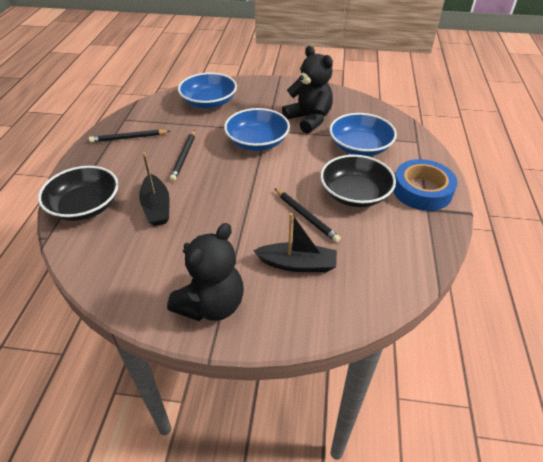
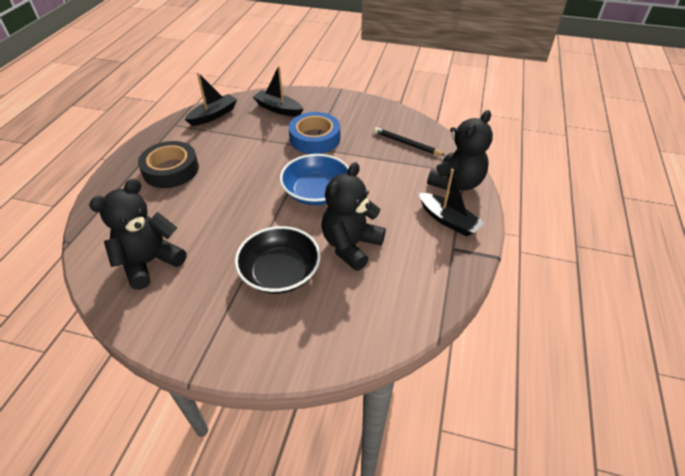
black boat: 2 -> 3
black bowl: 2 -> 1
black pencil: 3 -> 1
black tape: 0 -> 1
black teddy bear: 2 -> 3
blue bowl: 3 -> 1

